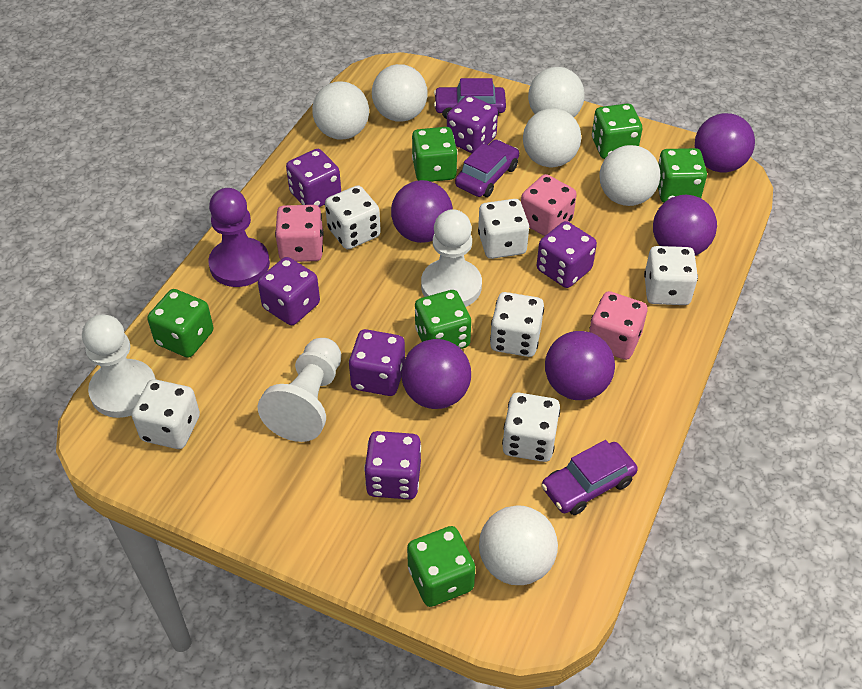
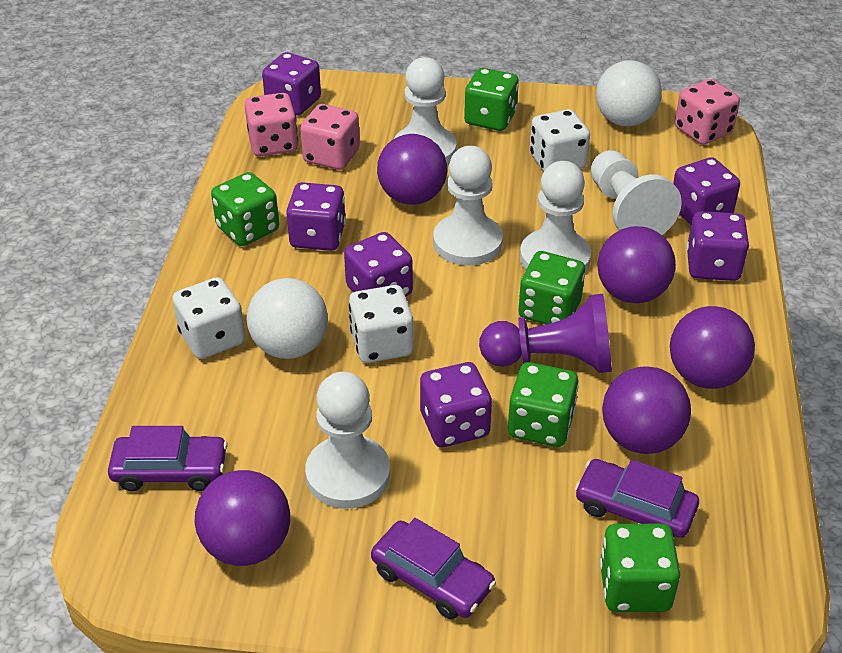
green dice: 6 -> 5
white ball: 6 -> 2
white dice: 6 -> 3
white pawn: 3 -> 5

